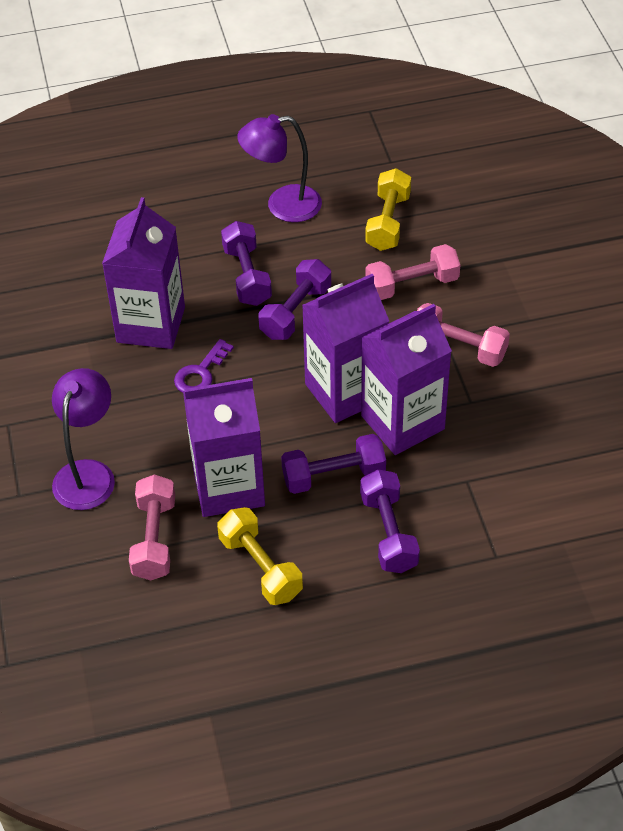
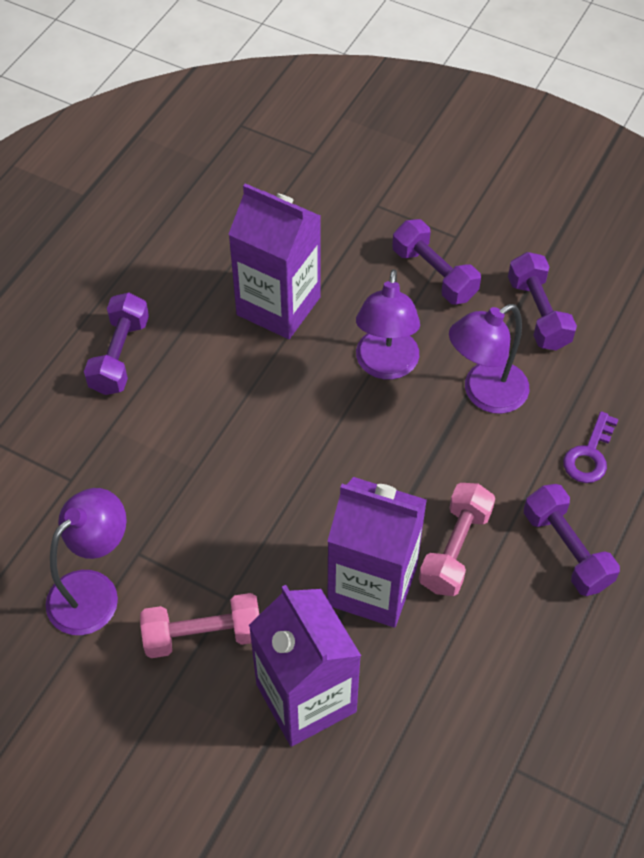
pink dumbbell: 3 -> 2
purple carton: 4 -> 3
purple lamp: 2 -> 3
yellow dumbbell: 2 -> 0

